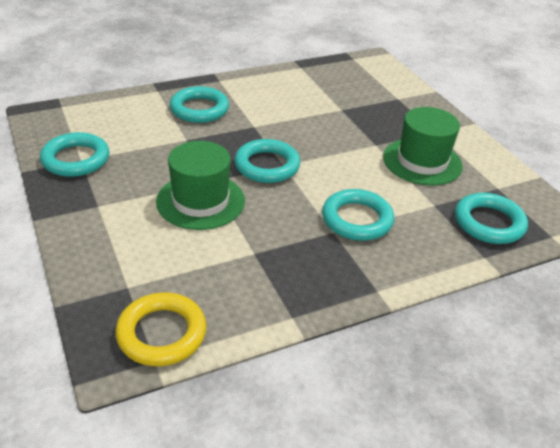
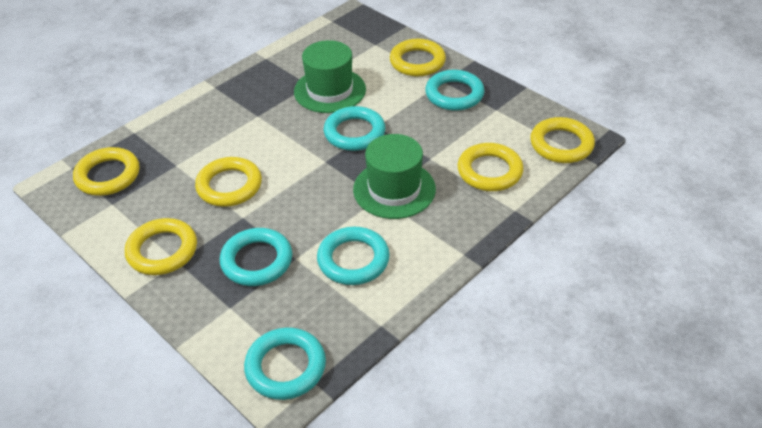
yellow ring: 1 -> 6

